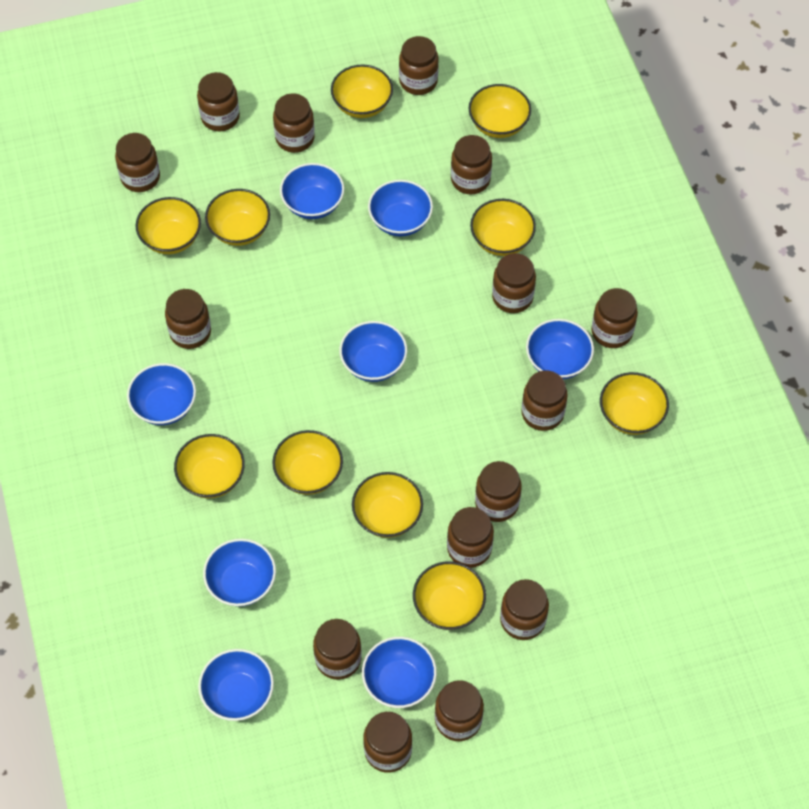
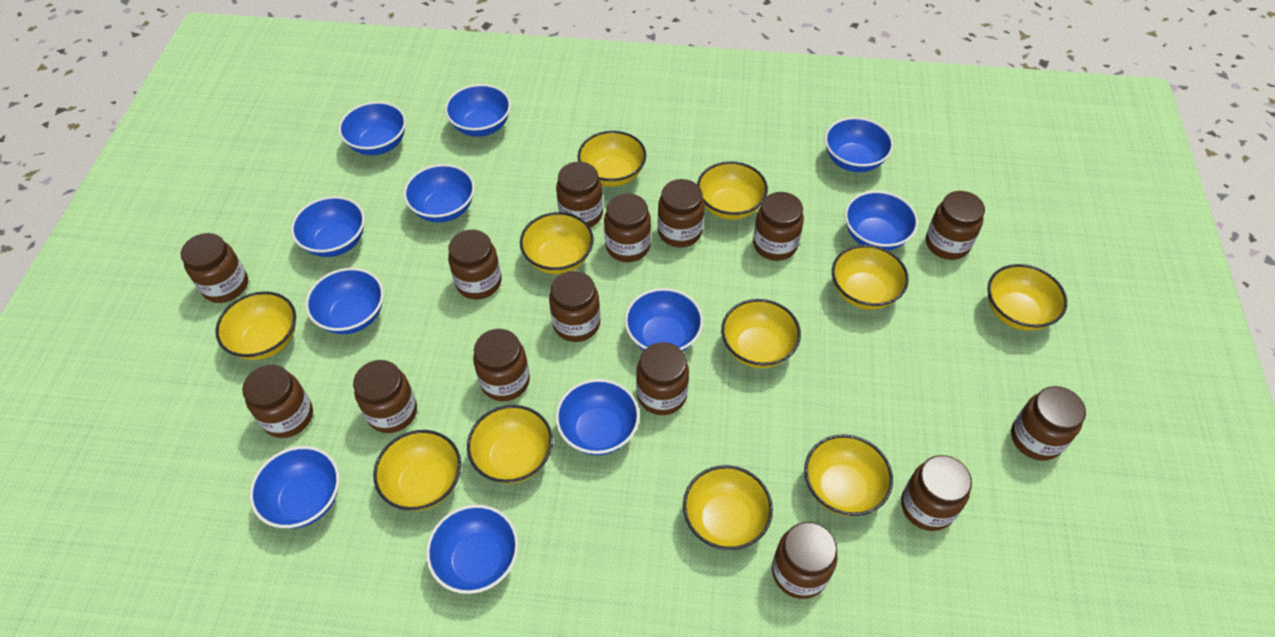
blue bowl: 8 -> 11
yellow bowl: 10 -> 11

